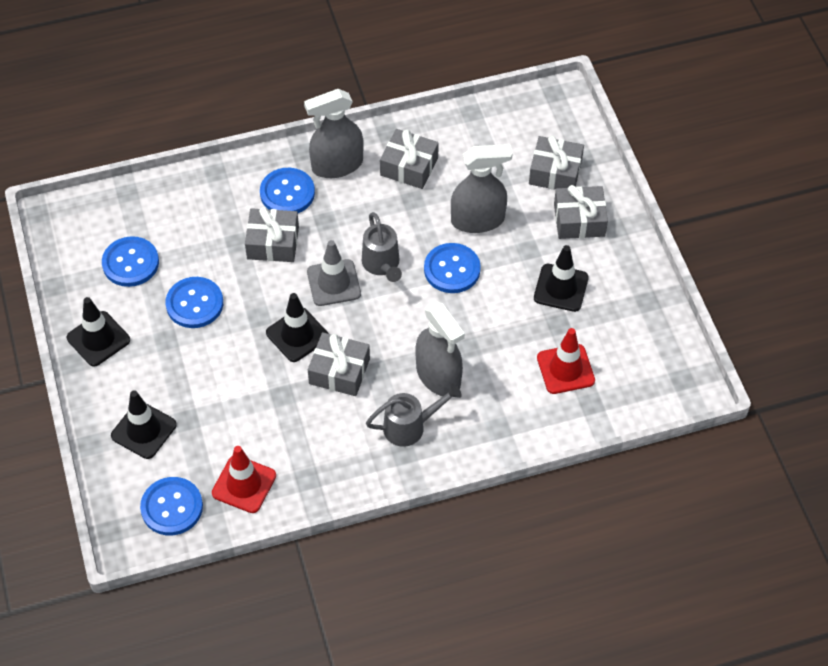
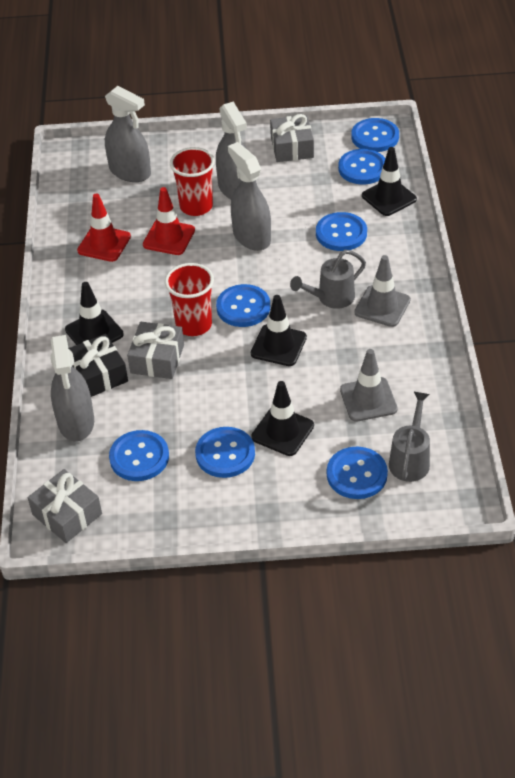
black gift: 0 -> 1
blue button: 5 -> 7
grey gift: 5 -> 3
grey spray bottle: 3 -> 4
grey traffic cone: 1 -> 2
red cup: 0 -> 2

